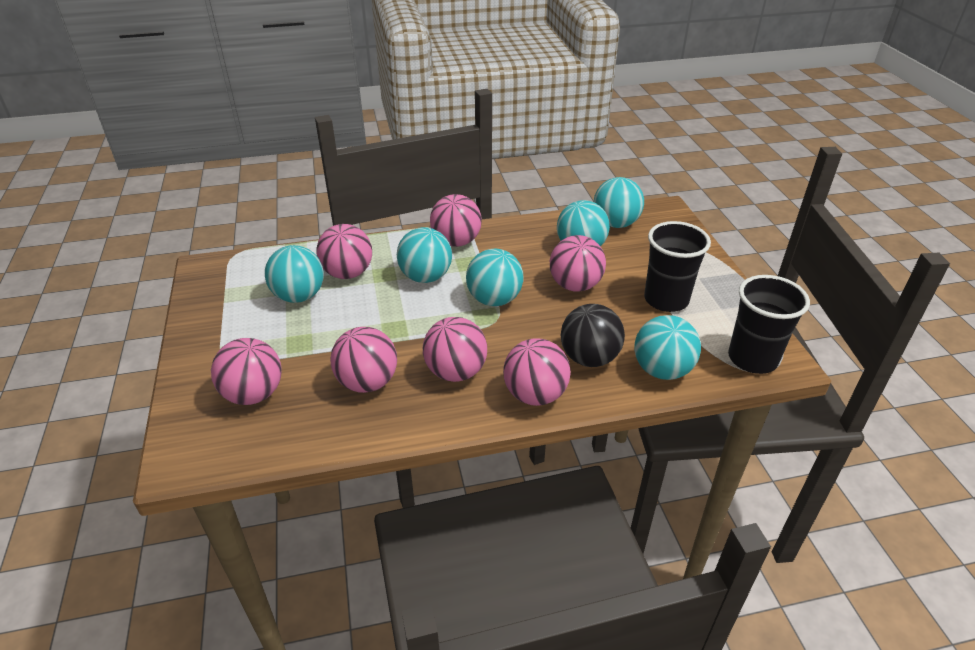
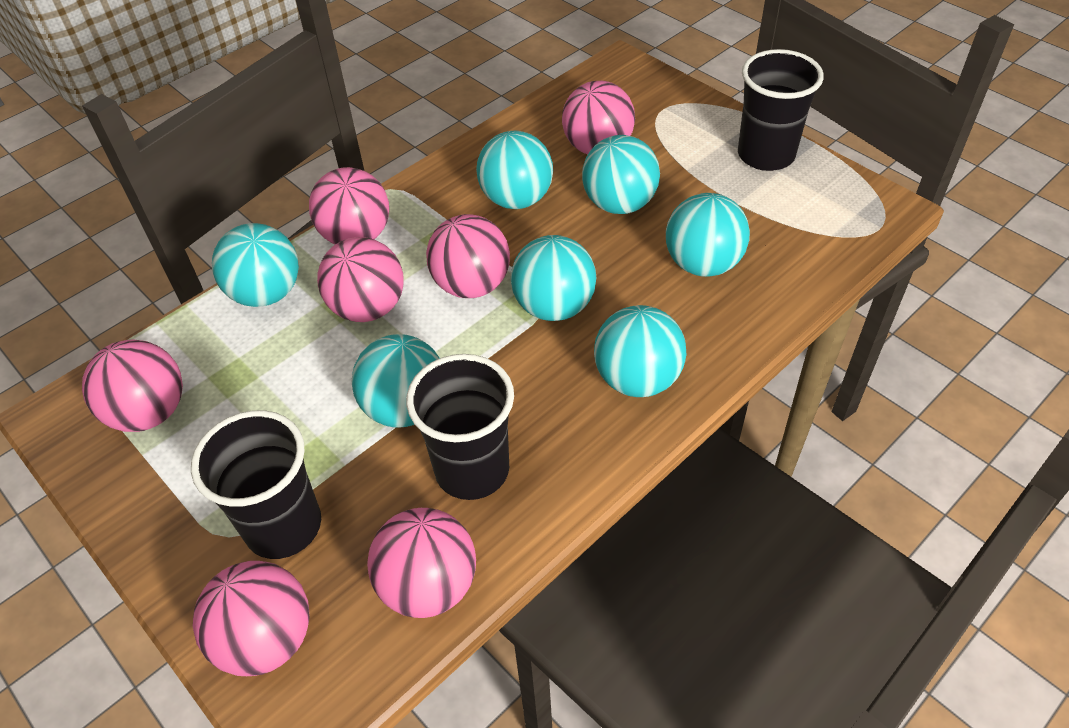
black ball: 1 -> 0
black cup: 2 -> 3
turquoise ball: 6 -> 7

